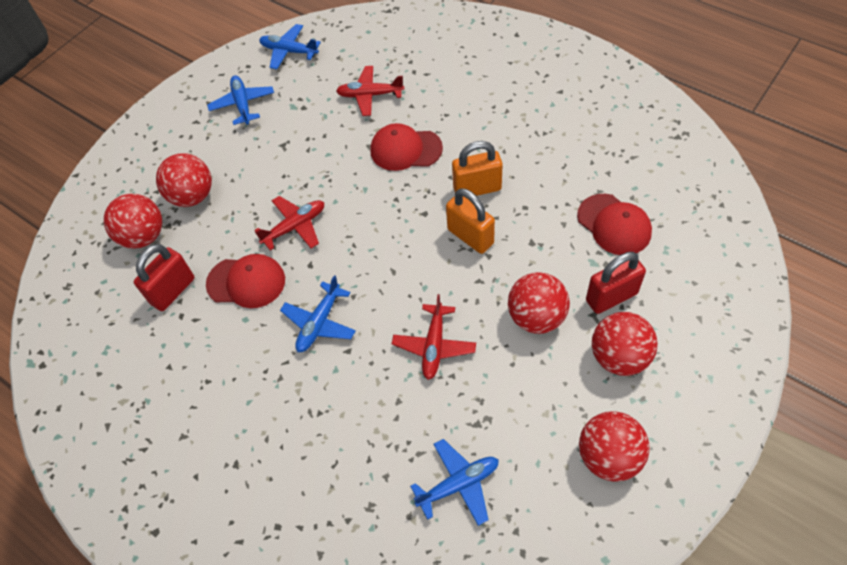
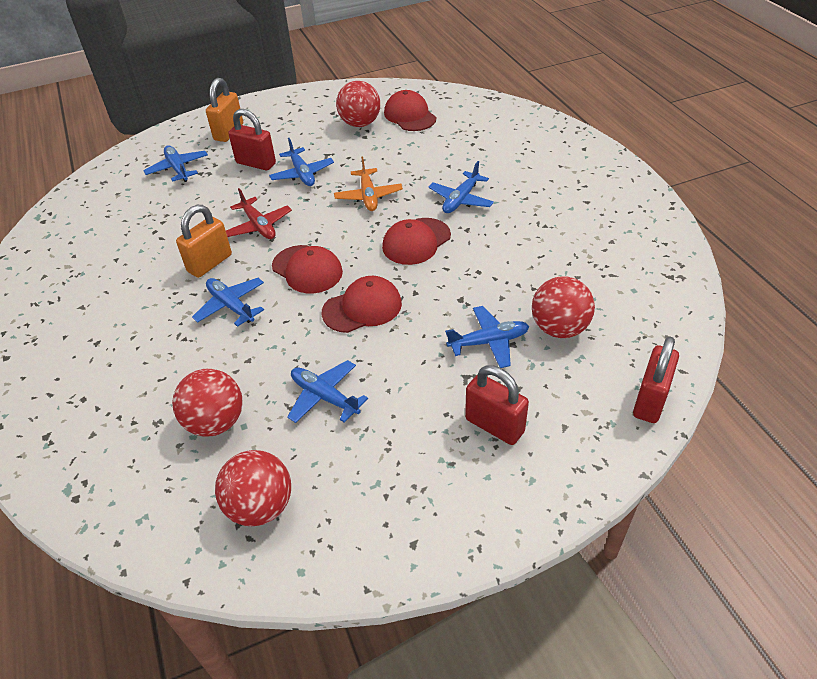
blue plane: 4 -> 6
orange plane: 0 -> 1
red ball: 5 -> 4
red cap: 3 -> 4
red padlock: 2 -> 3
red plane: 3 -> 1

